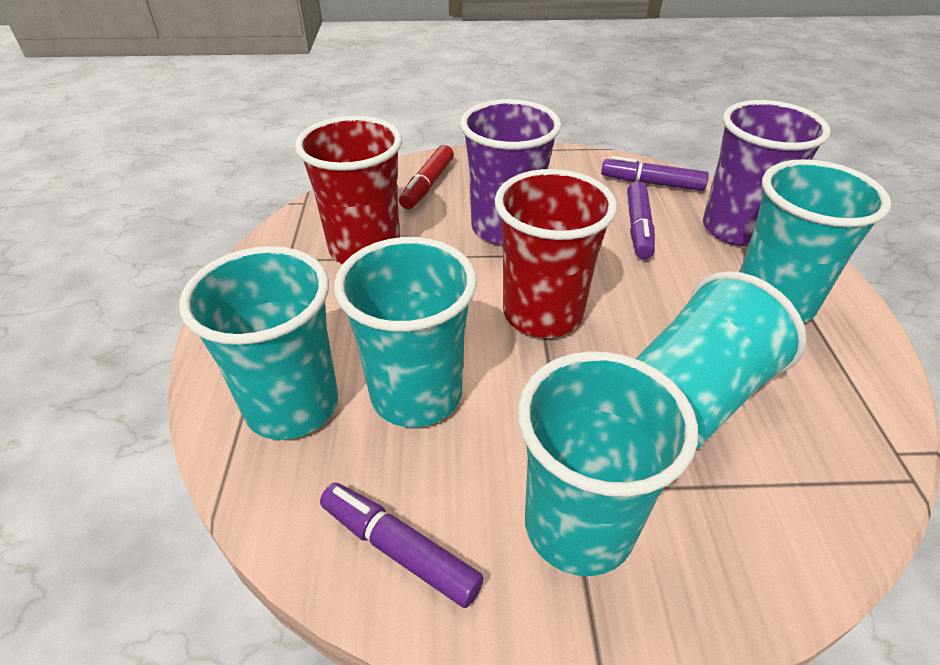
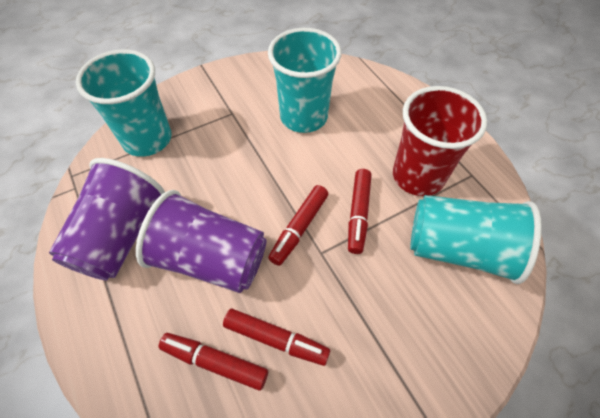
purple marker: 3 -> 0
red cup: 2 -> 1
red marker: 1 -> 4
turquoise cup: 5 -> 3

